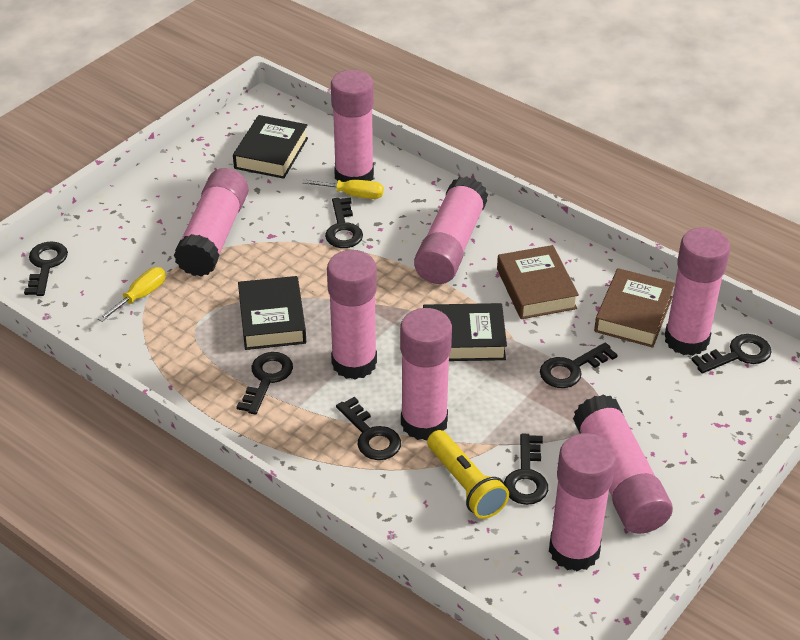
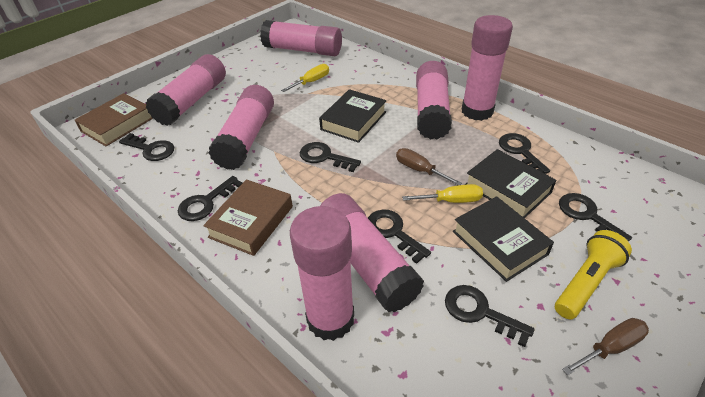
brown screwdriver: 0 -> 2
pink glue stick: 8 -> 7

